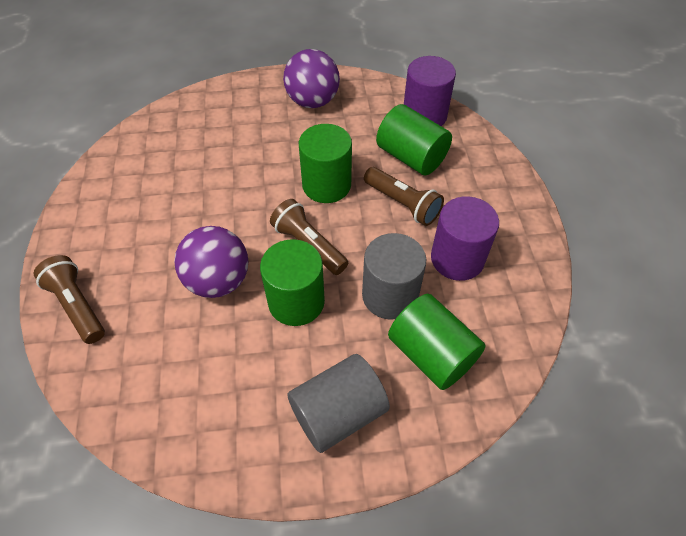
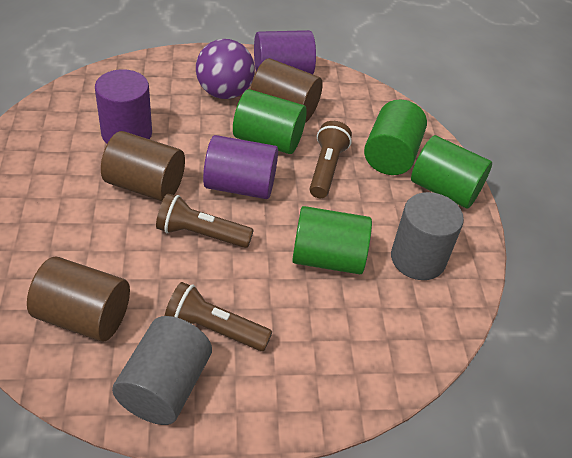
brown cylinder: 0 -> 3
purple ball: 2 -> 1
purple cylinder: 2 -> 3

